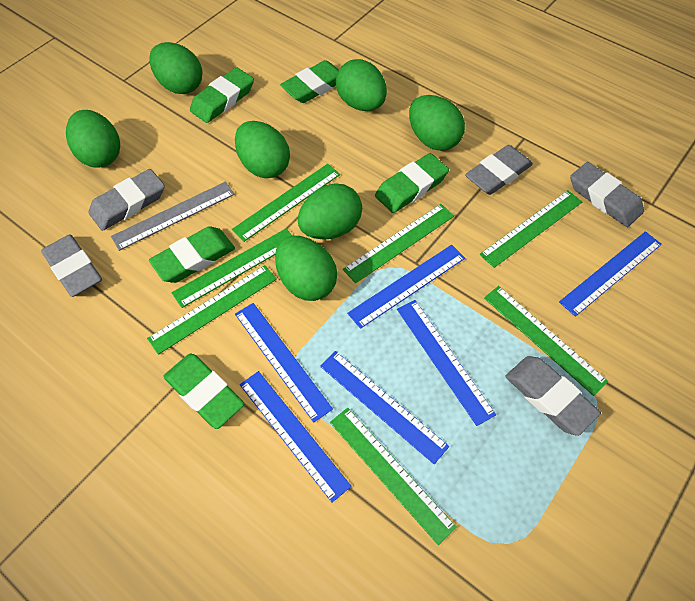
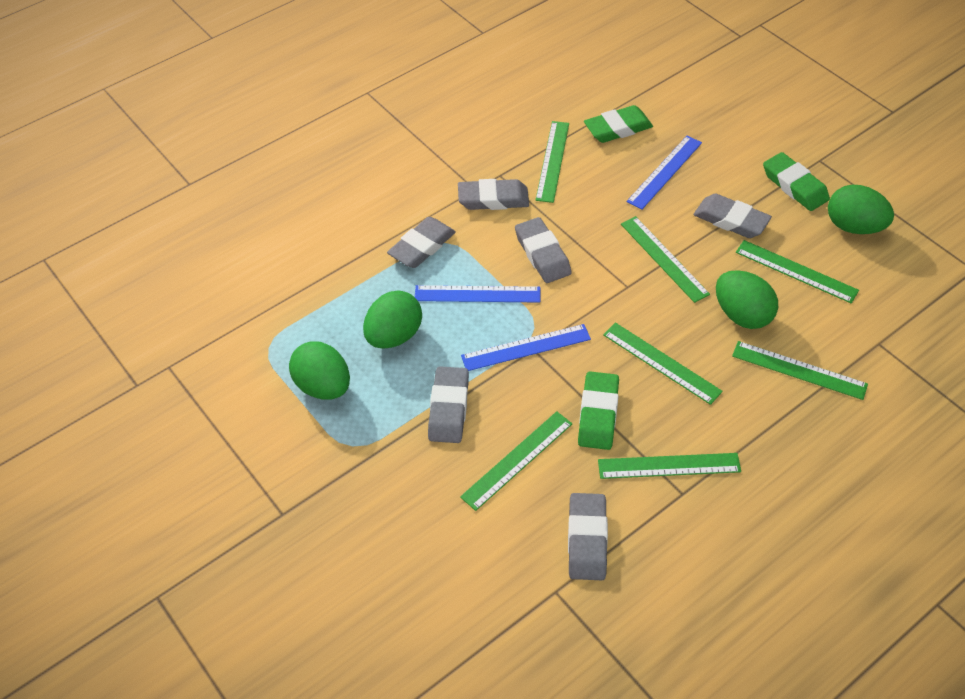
blue ruler: 6 -> 3
green egg: 7 -> 4
green eraser: 5 -> 3
grey eraser: 5 -> 6
grey ruler: 1 -> 0

